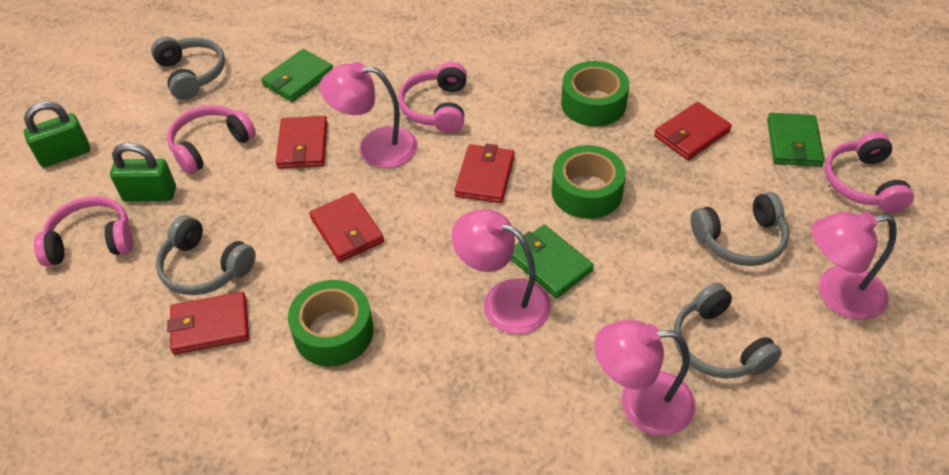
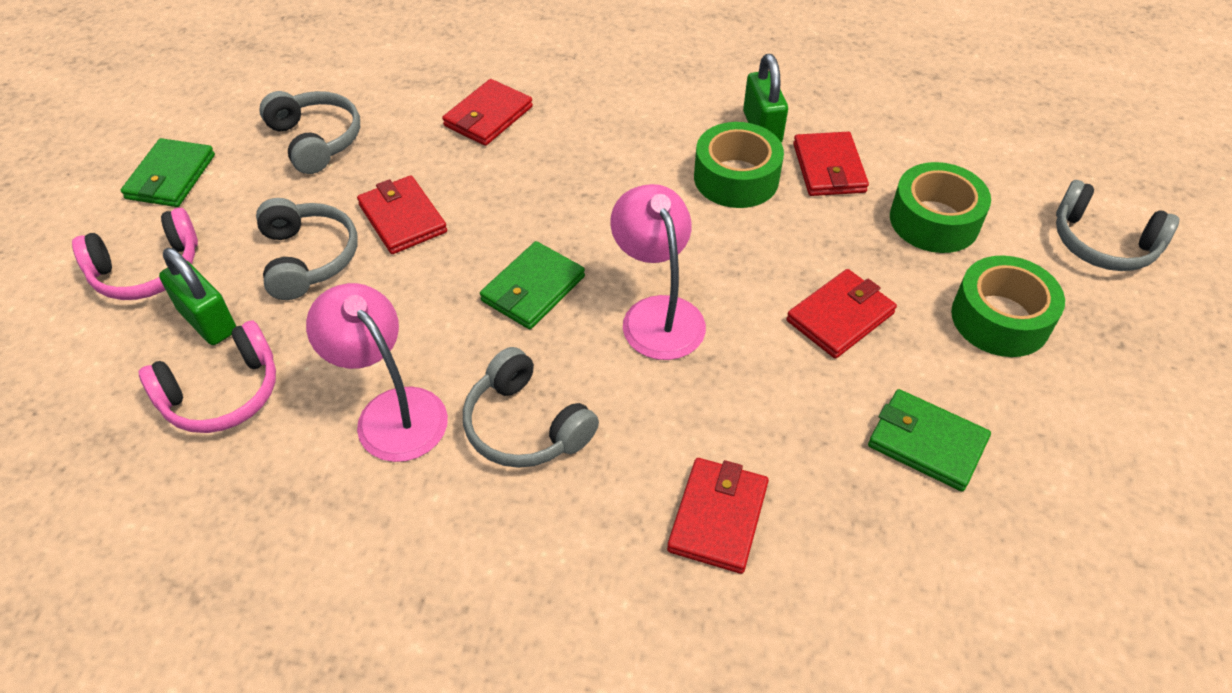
pink headphones: 4 -> 2
pink lamp: 4 -> 2

